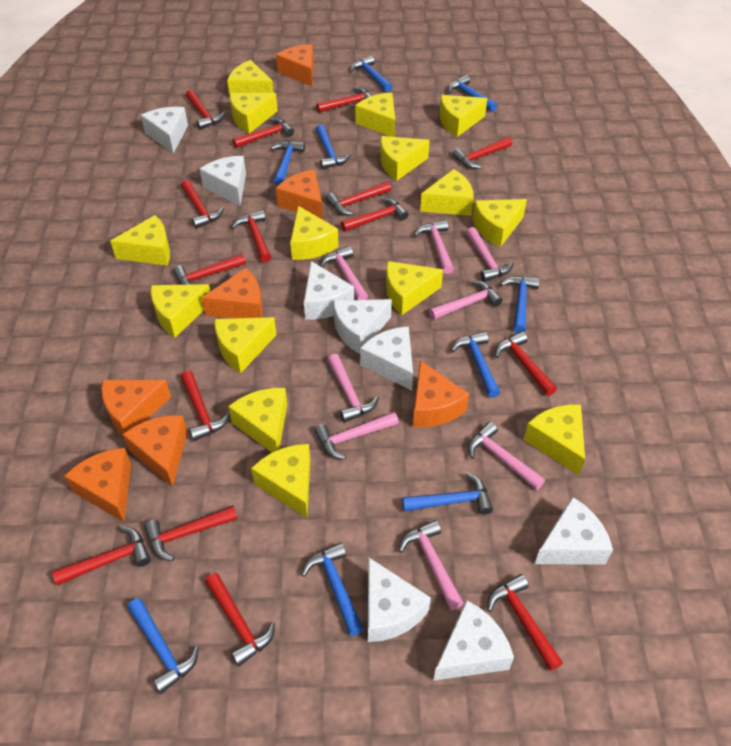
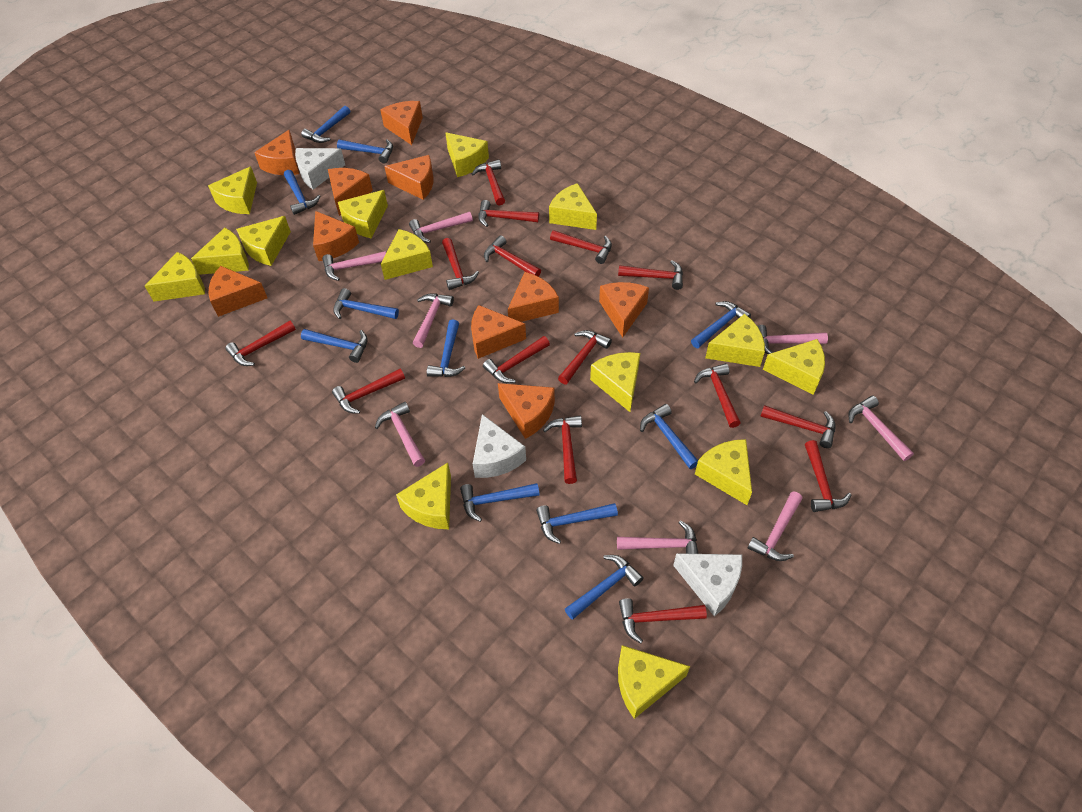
blue hammer: 9 -> 11
orange cheese: 7 -> 10
white cheese: 8 -> 3
yellow cheese: 15 -> 14

